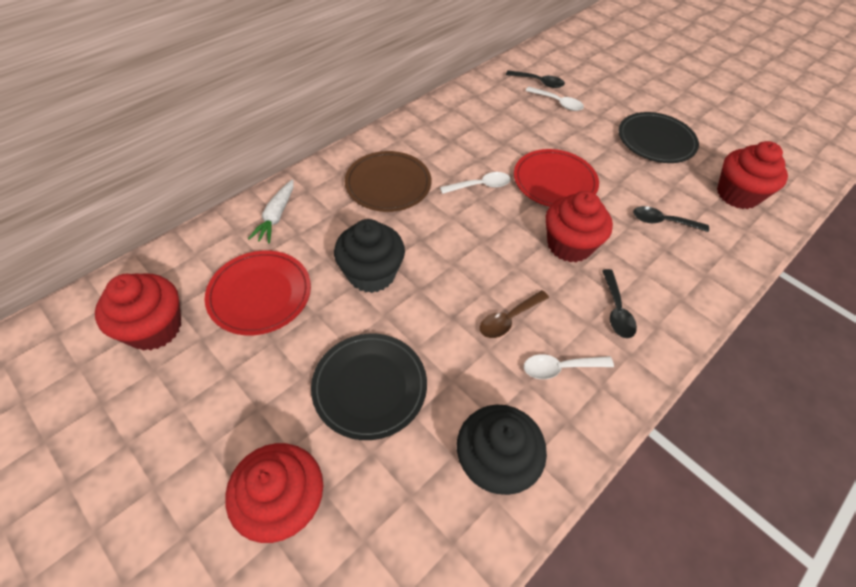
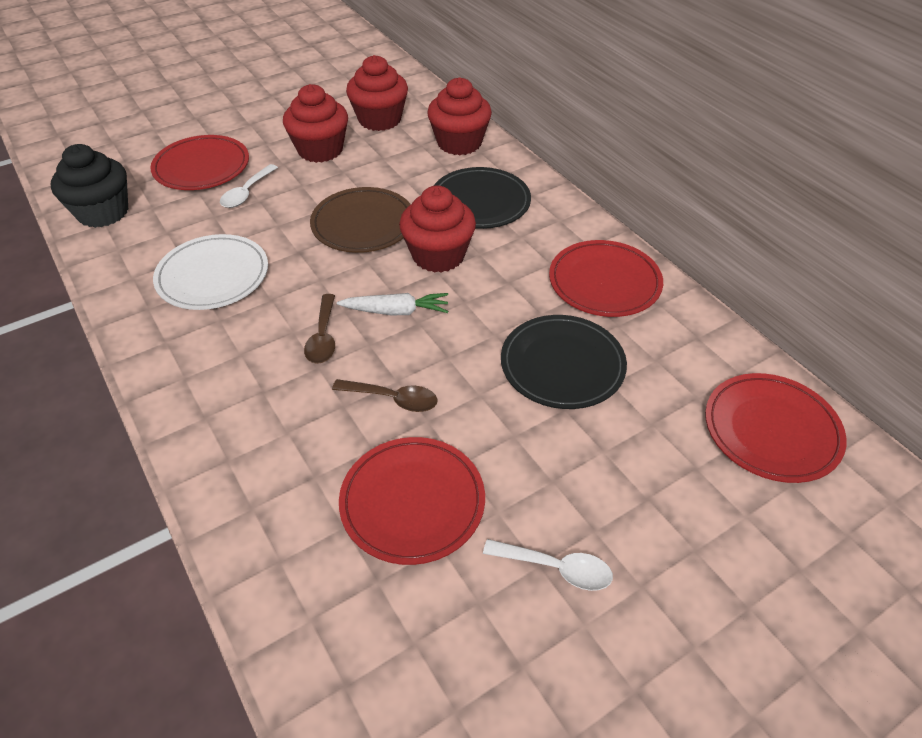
black cupcake: 2 -> 1
black spoon: 3 -> 0
brown spoon: 1 -> 2
red plate: 2 -> 4
white plate: 0 -> 1
white spoon: 3 -> 2

